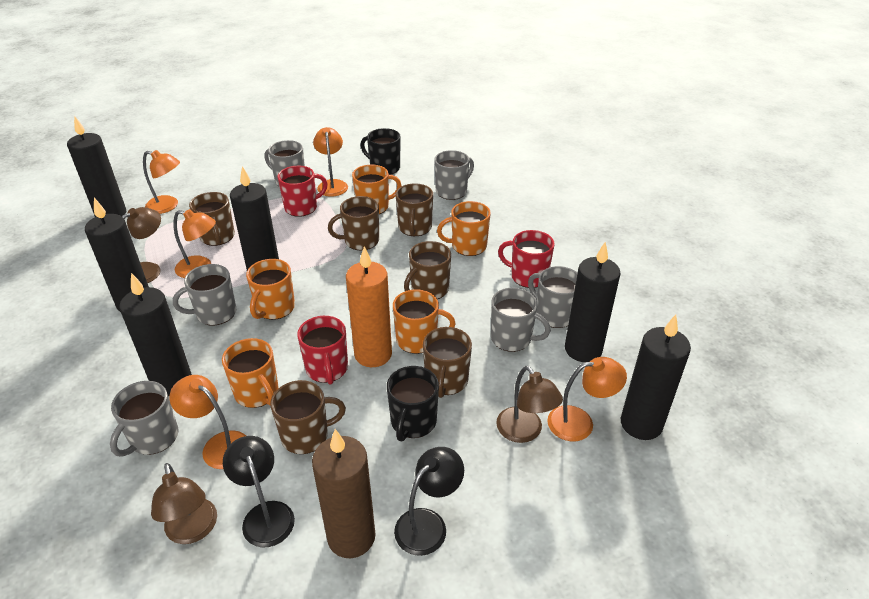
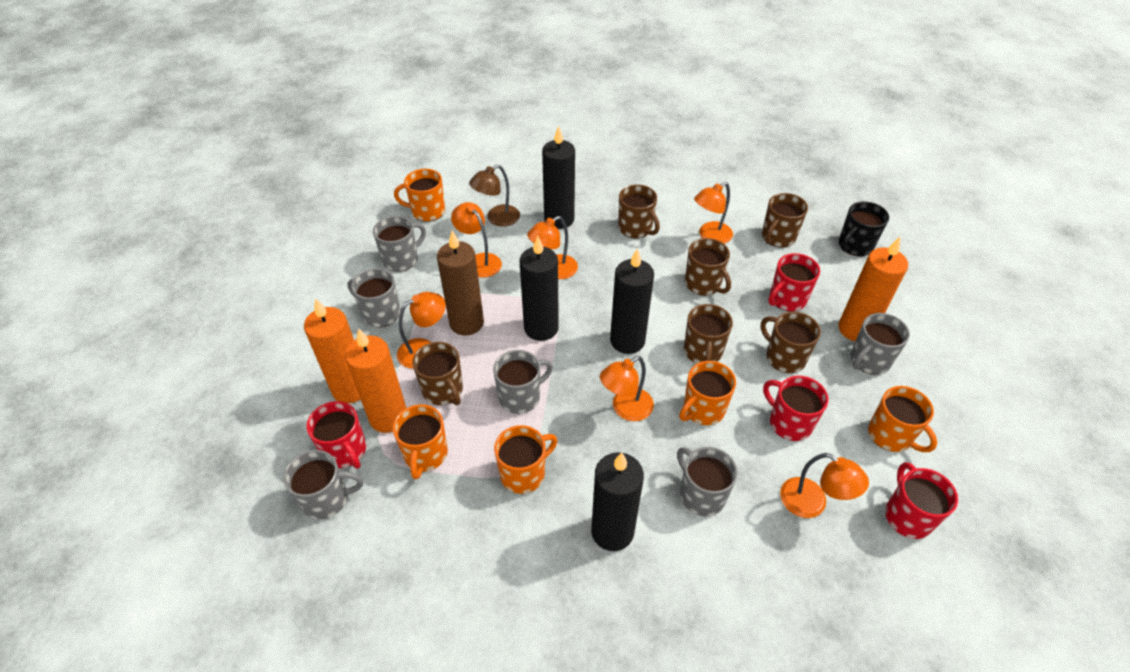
black candle: 6 -> 4
black lamp: 2 -> 0
black mug: 2 -> 1
brown lamp: 3 -> 1
orange candle: 1 -> 3
orange lamp: 5 -> 6
red mug: 3 -> 4

